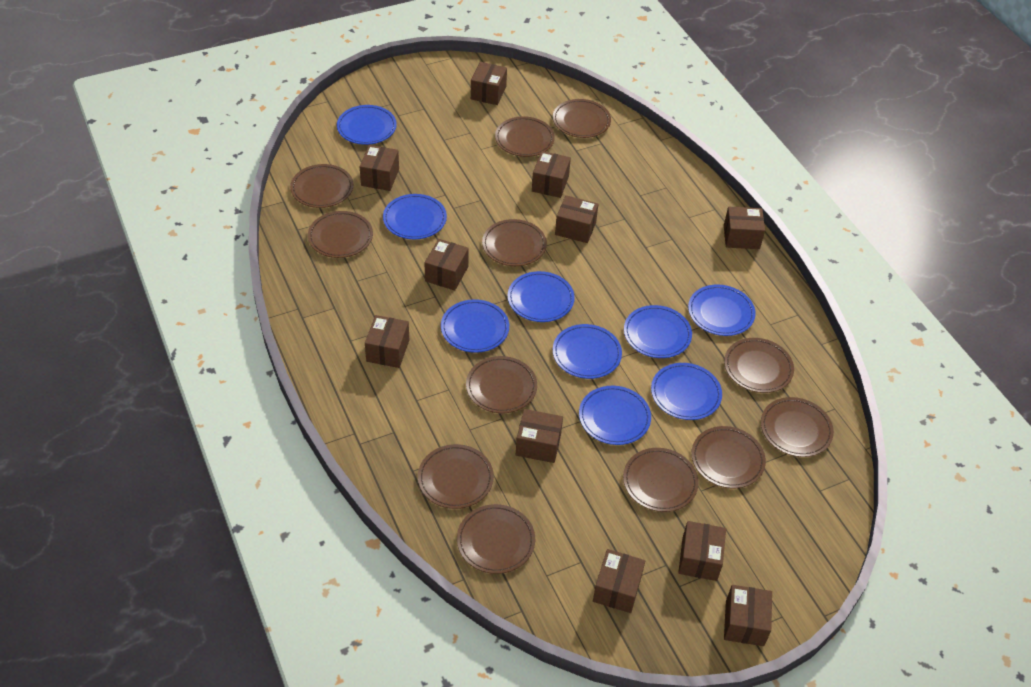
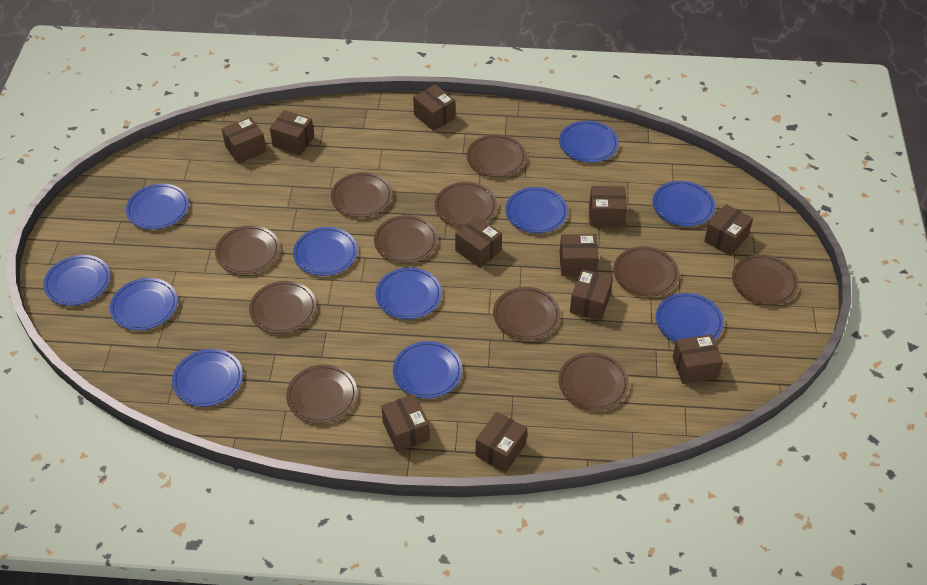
blue plate: 9 -> 11
brown plate: 12 -> 11

